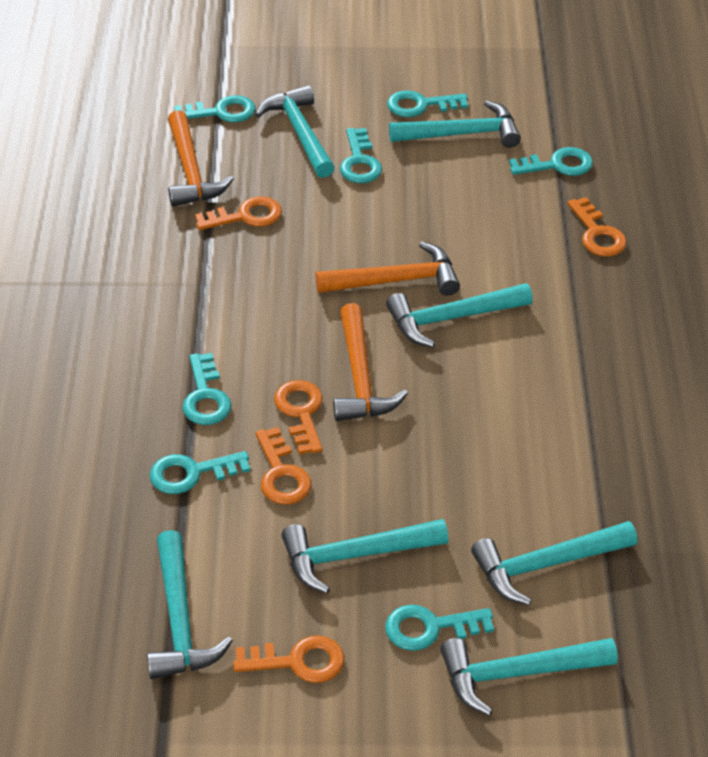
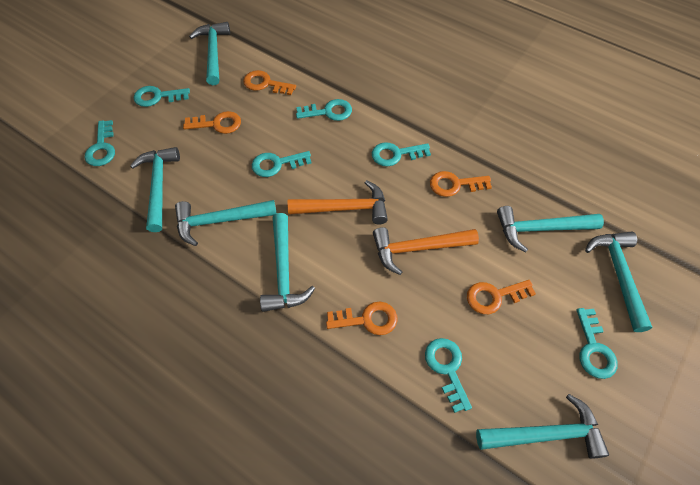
orange hammer: 3 -> 2

